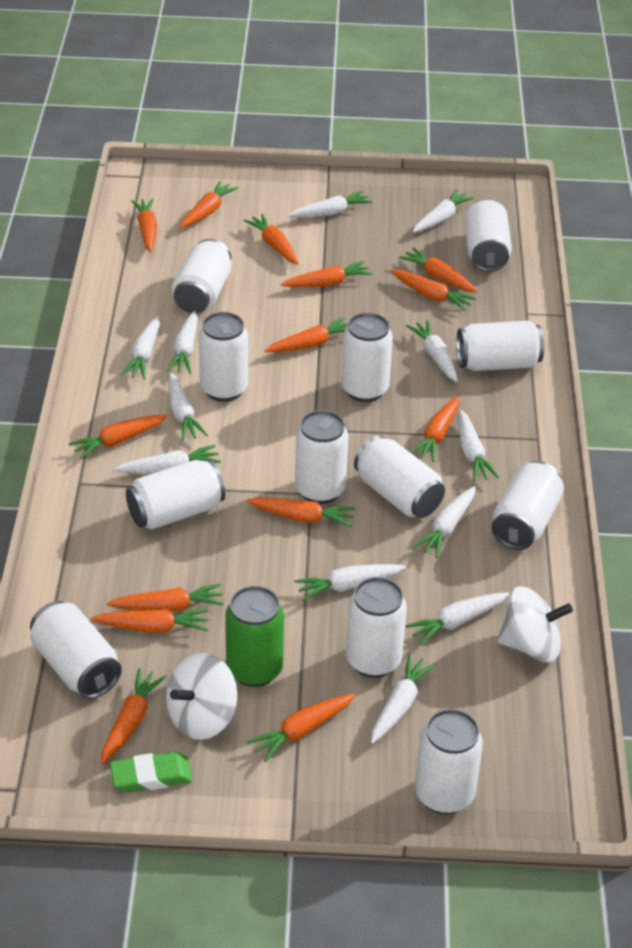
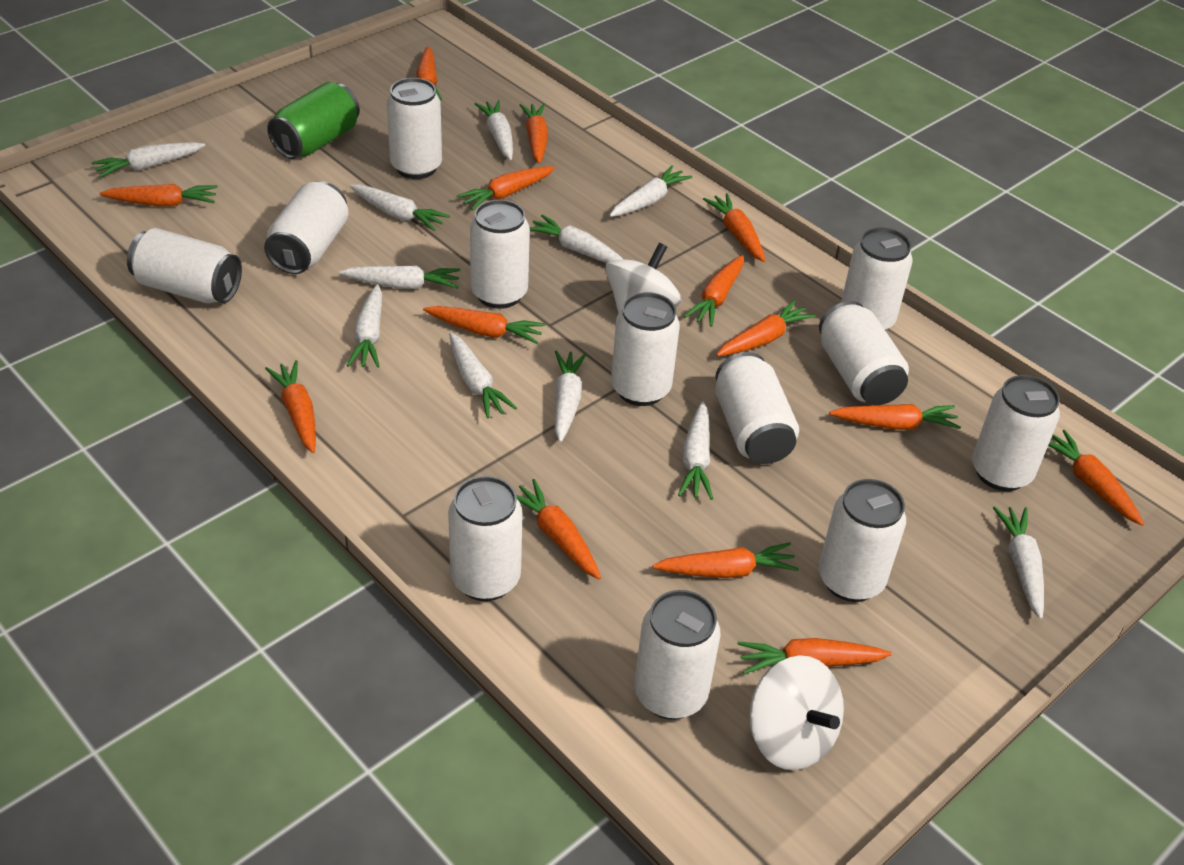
green eraser: 1 -> 0
white carrot: 12 -> 11

